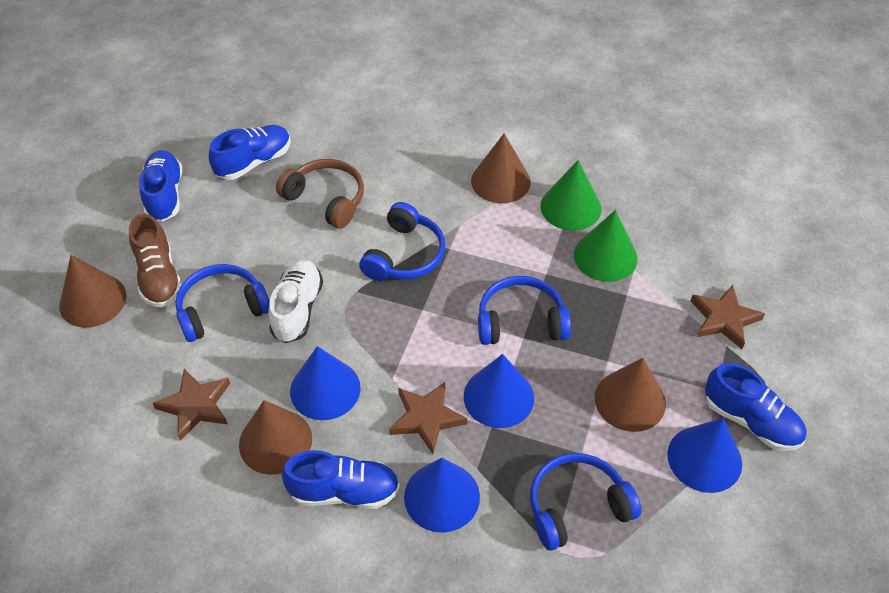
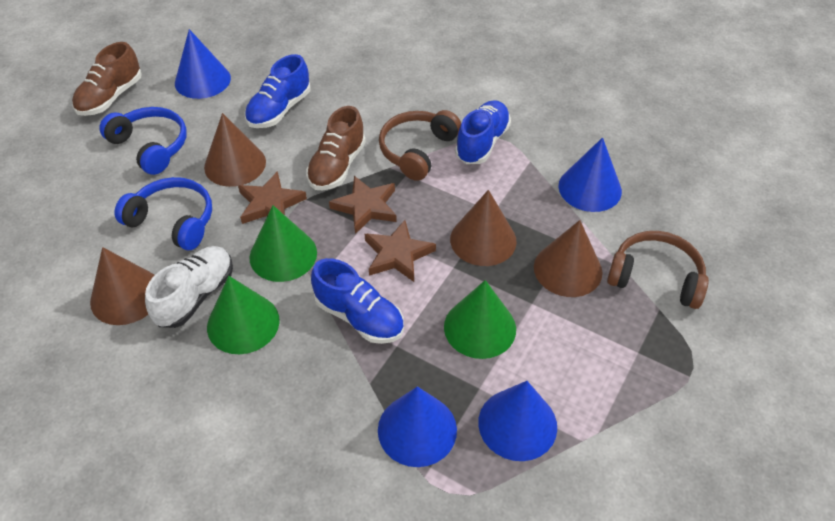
blue headphones: 4 -> 2
blue shoe: 4 -> 3
brown headphones: 1 -> 2
brown shoe: 1 -> 2
green cone: 2 -> 3

